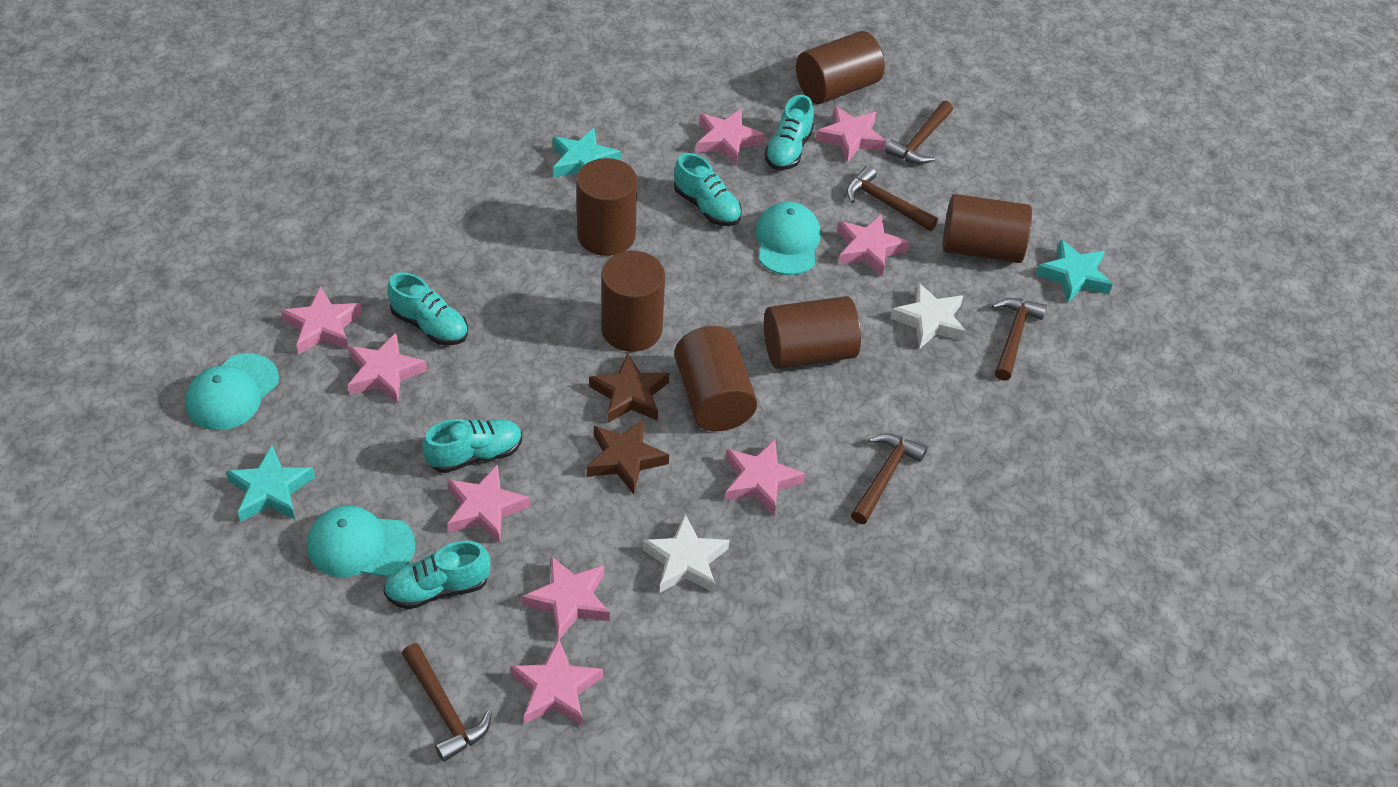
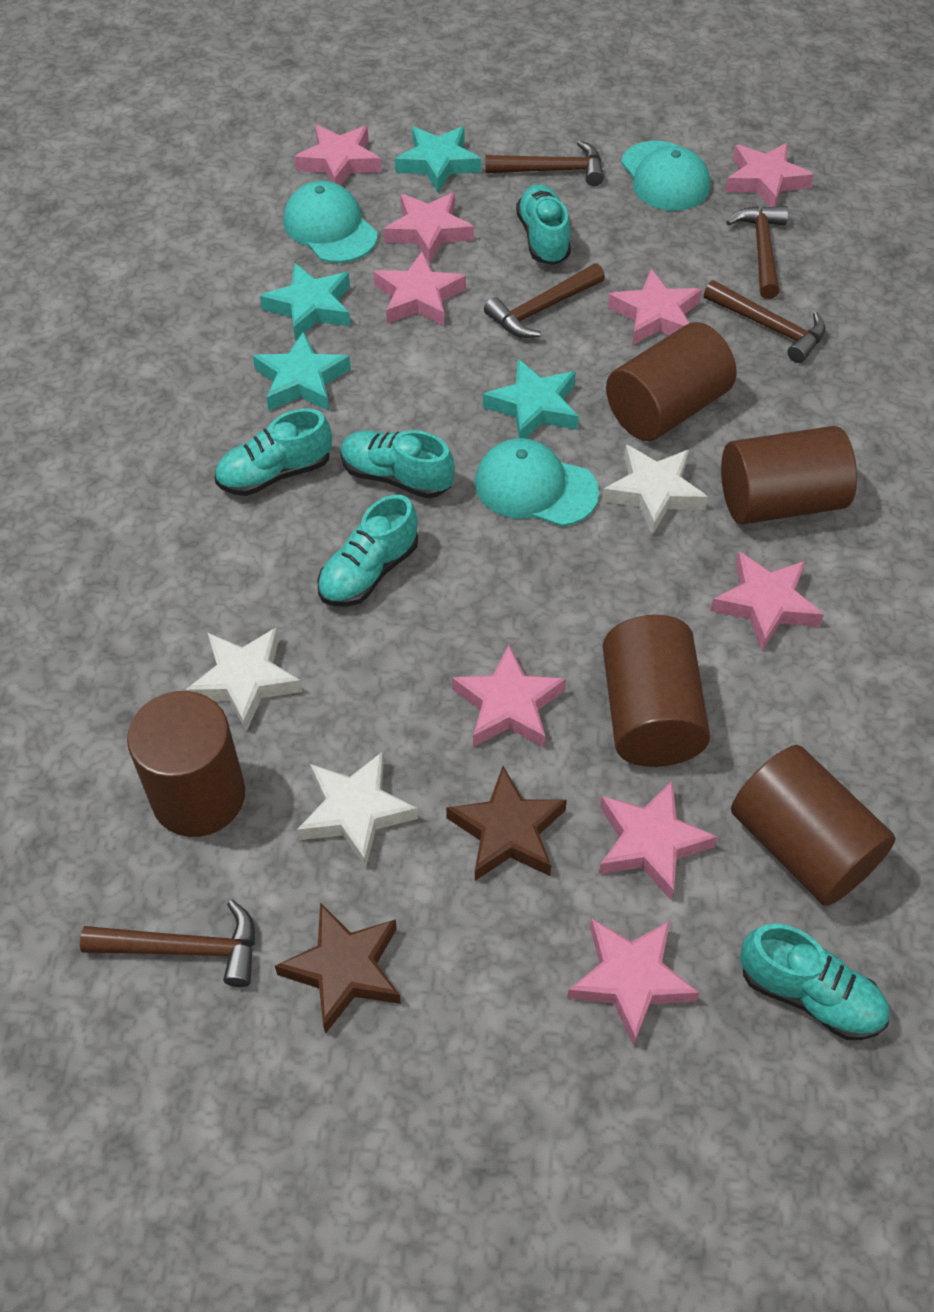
brown cylinder: 6 -> 5
turquoise star: 3 -> 4
white star: 2 -> 3

